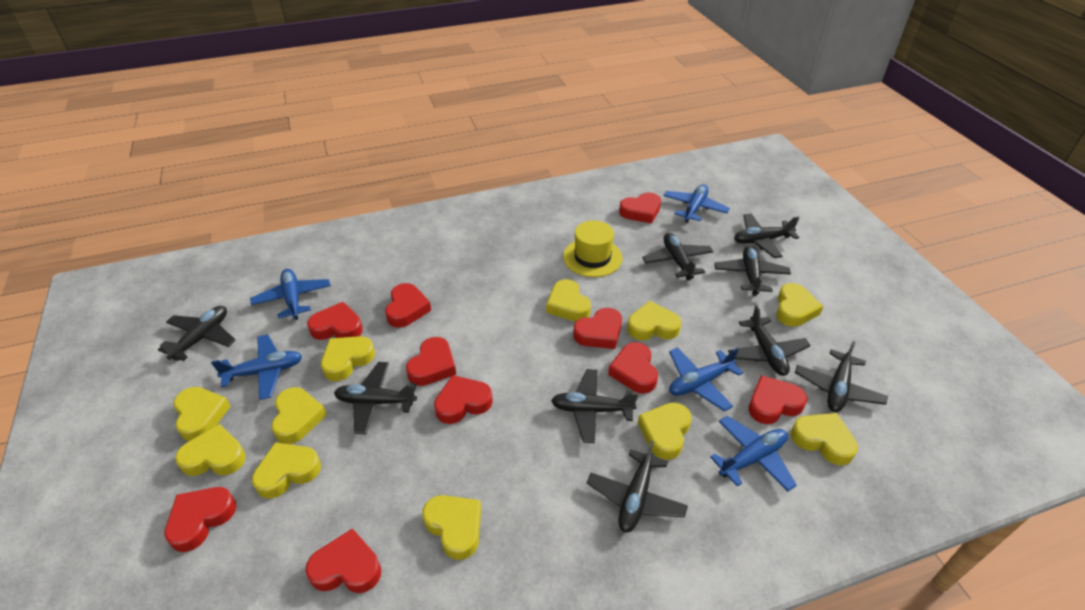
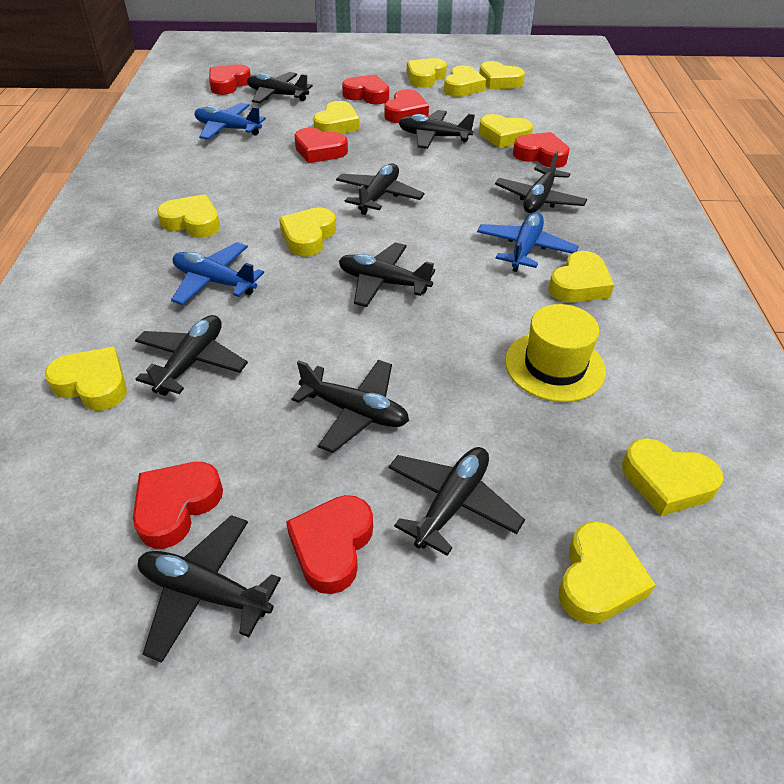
blue plane: 5 -> 3
red heart: 10 -> 7

